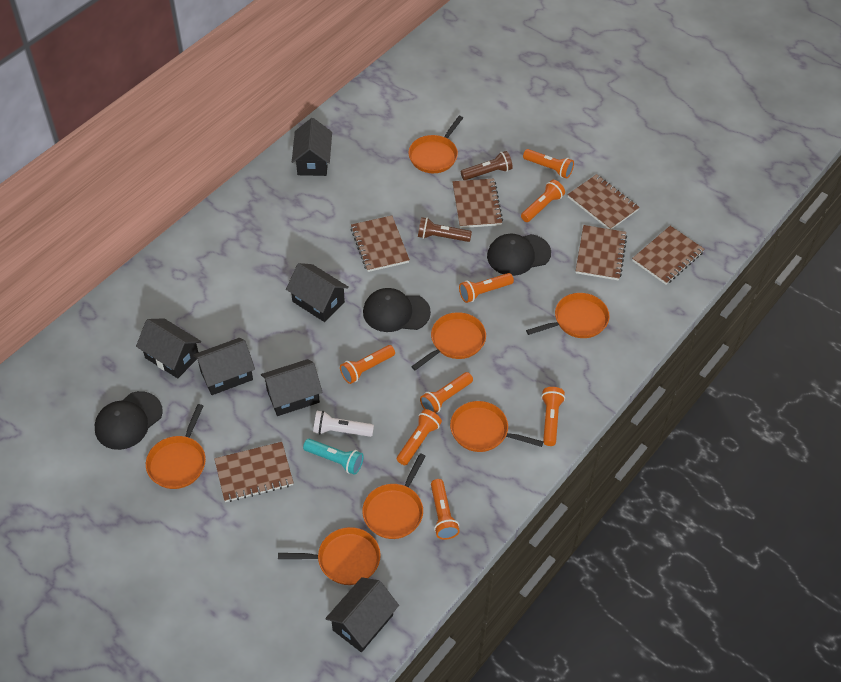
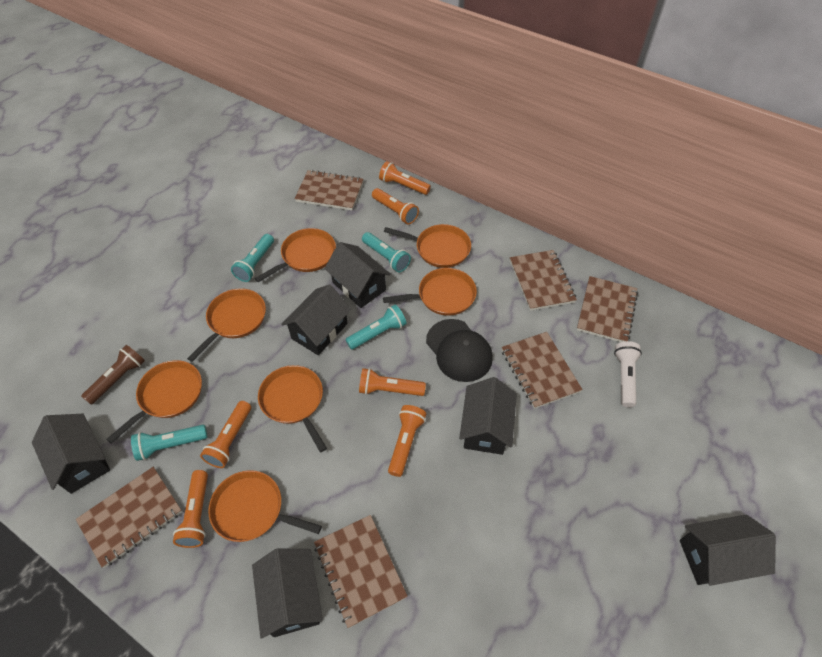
black cap: 3 -> 1
brown flashlight: 2 -> 1
orange flashlight: 8 -> 6
turquoise flashlight: 1 -> 4

